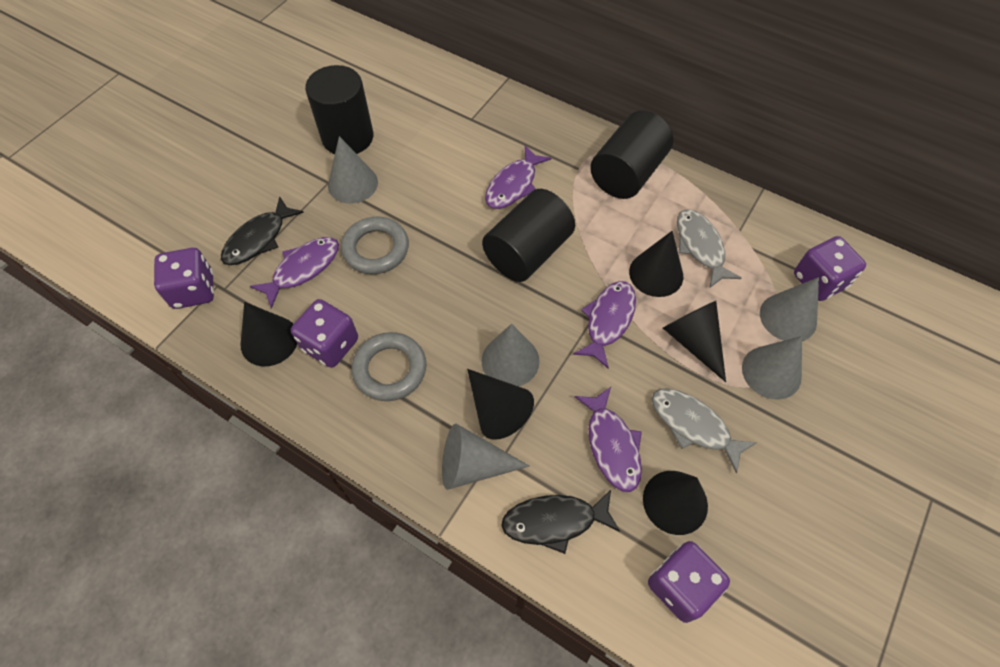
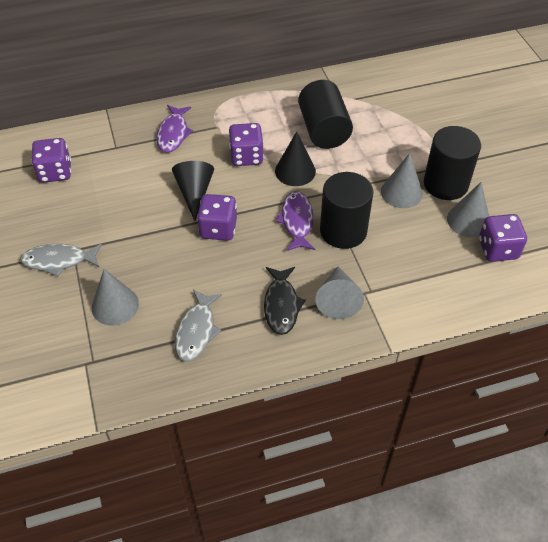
black cone: 5 -> 2
black fish: 2 -> 1
grey cone: 5 -> 4
grey ring: 2 -> 0
purple fish: 4 -> 2

